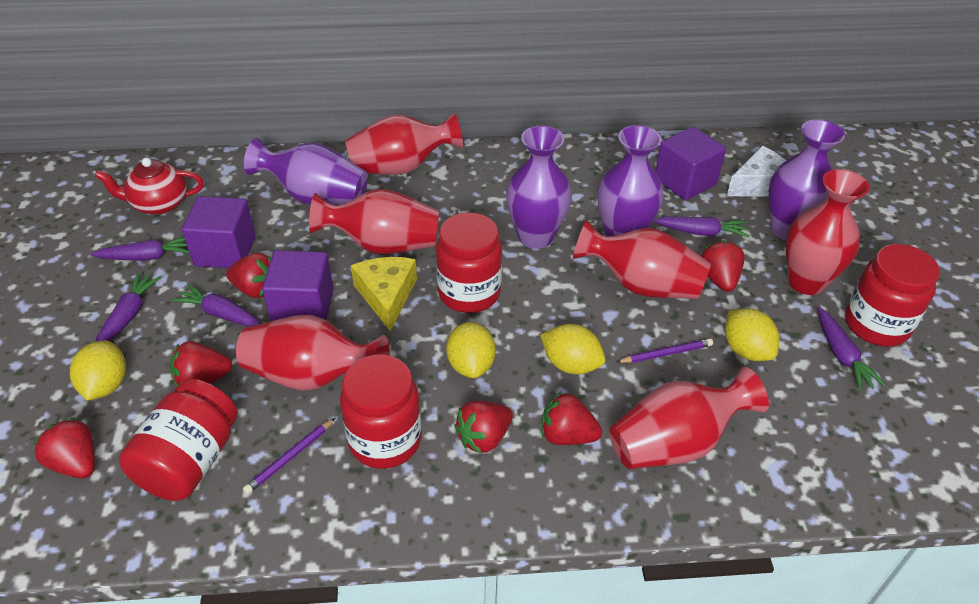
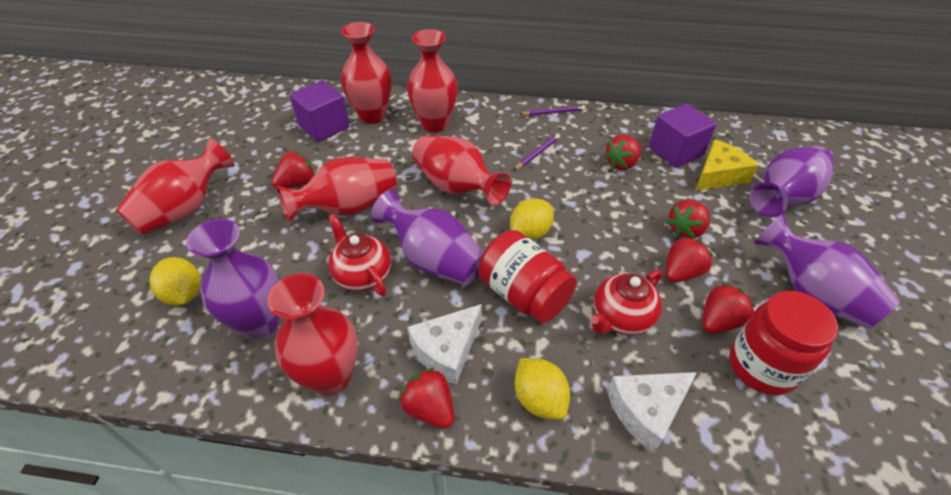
purple carrot: 5 -> 0
purple cube: 3 -> 2
red jar: 4 -> 2
red teapot: 1 -> 2
white cheese: 1 -> 2
yellow lemon: 4 -> 3

